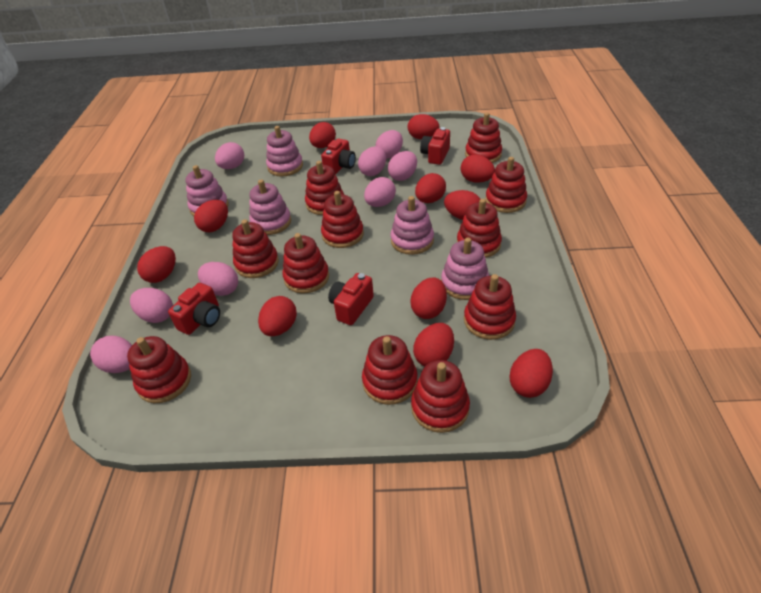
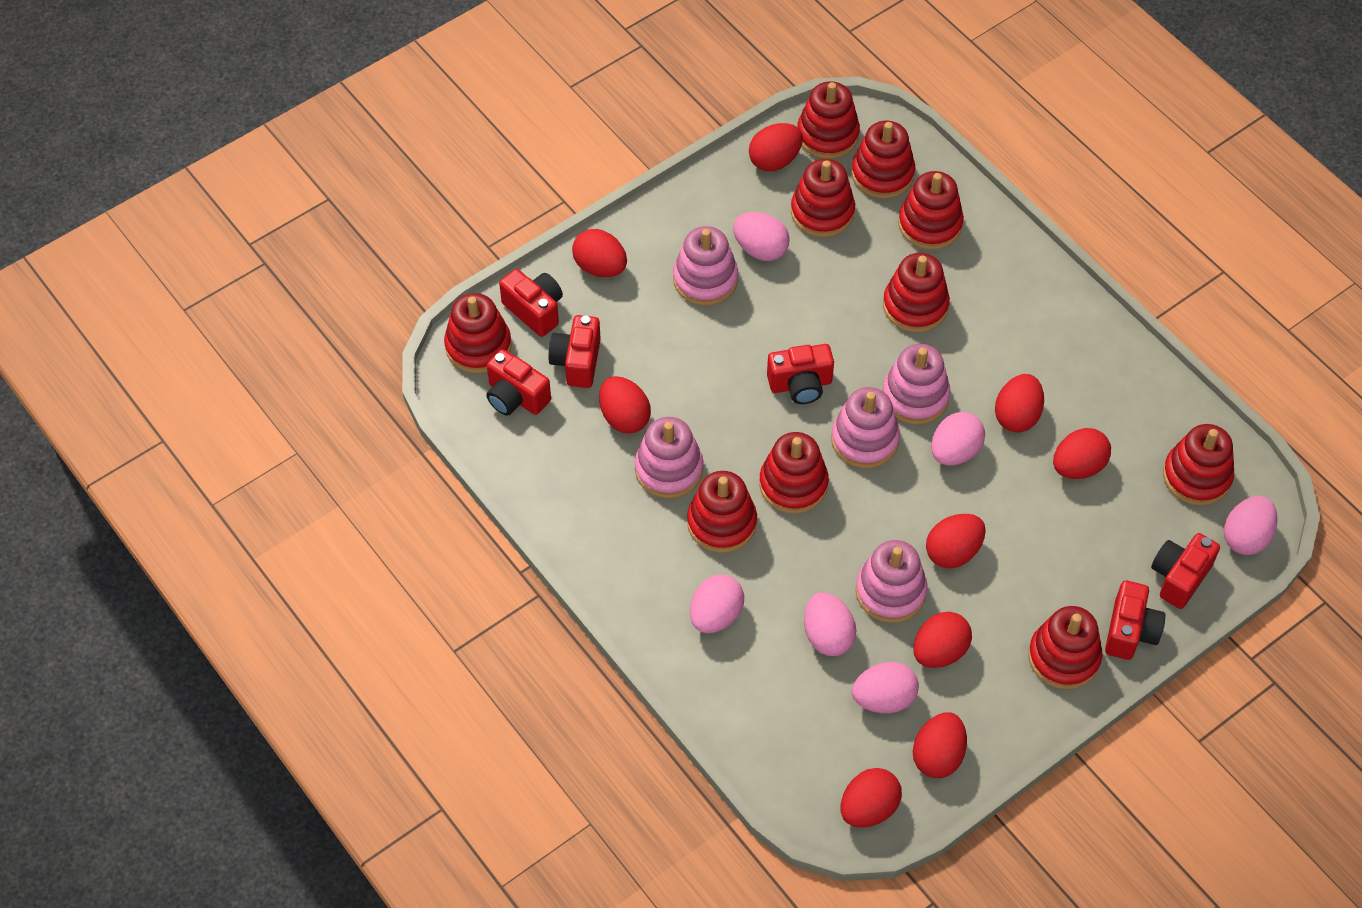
pink egg: 8 -> 6
red camera: 4 -> 6
red egg: 11 -> 9
red stacking toy: 11 -> 10

